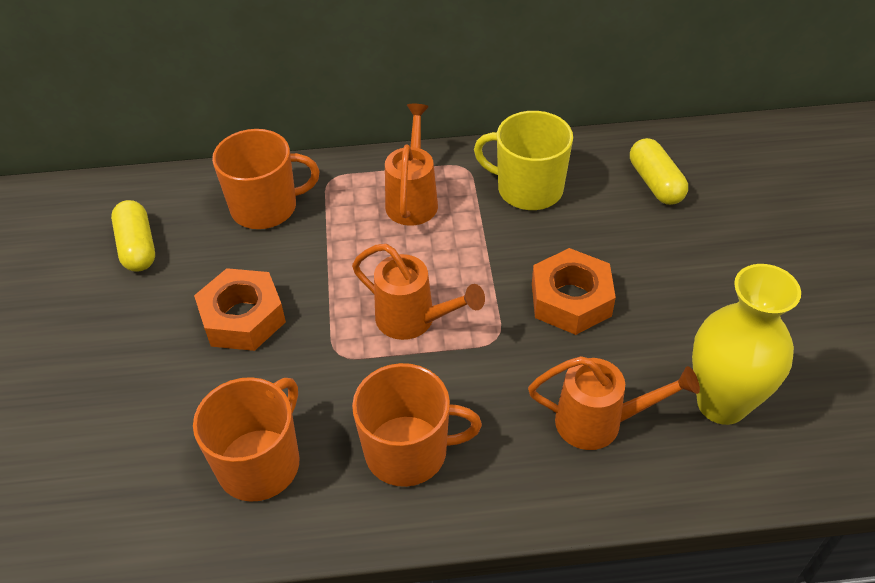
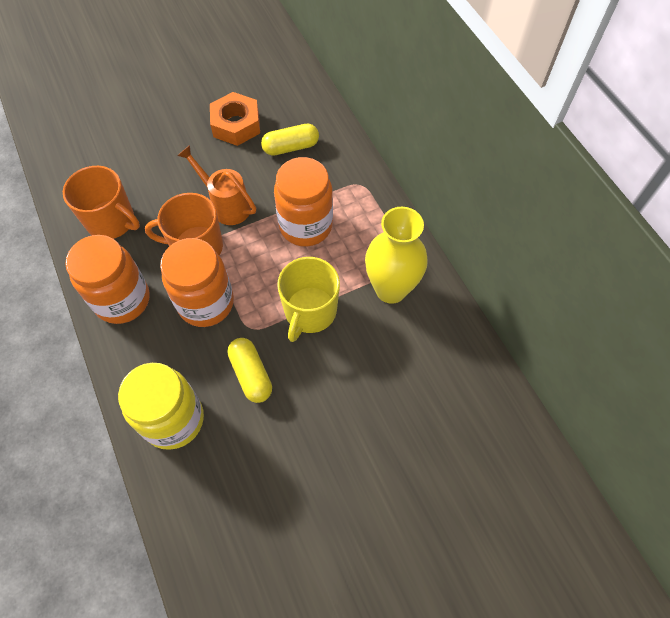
orange jar: 0 -> 3
orange mug: 3 -> 2
orange nut: 2 -> 1
orange watering can: 3 -> 1
yellow jar: 0 -> 1

